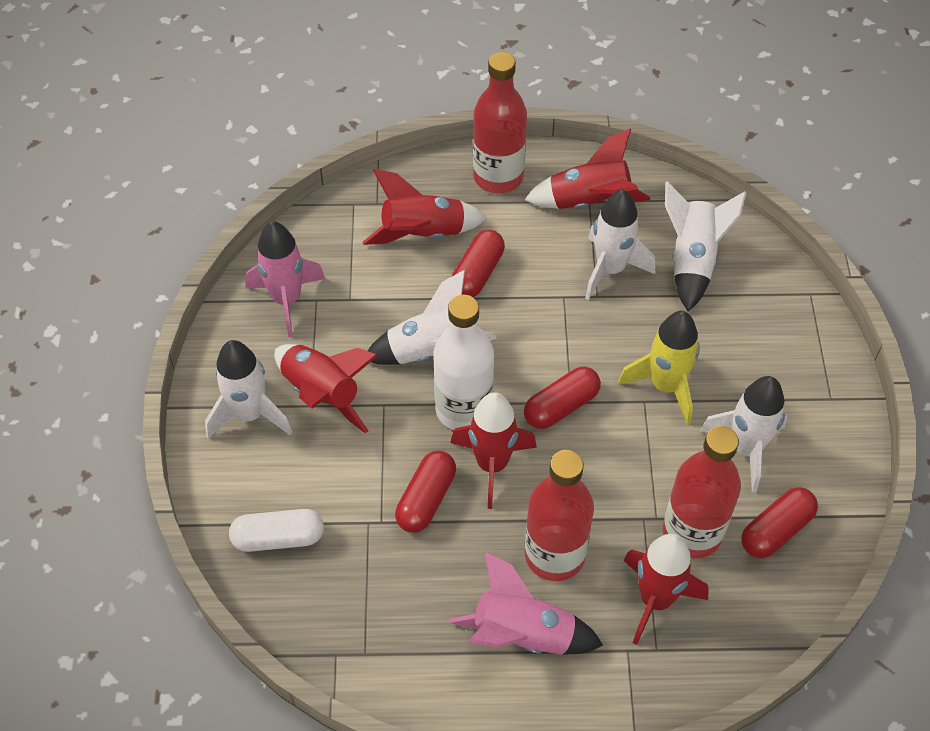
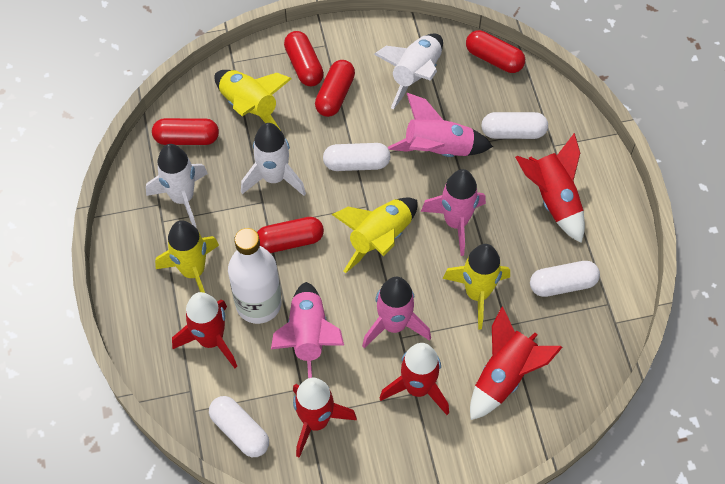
pink rocket: 2 -> 4
red bottle: 3 -> 0
red capsule: 4 -> 5
white capsule: 1 -> 4
white rocket: 5 -> 3
yellow rocket: 1 -> 4

